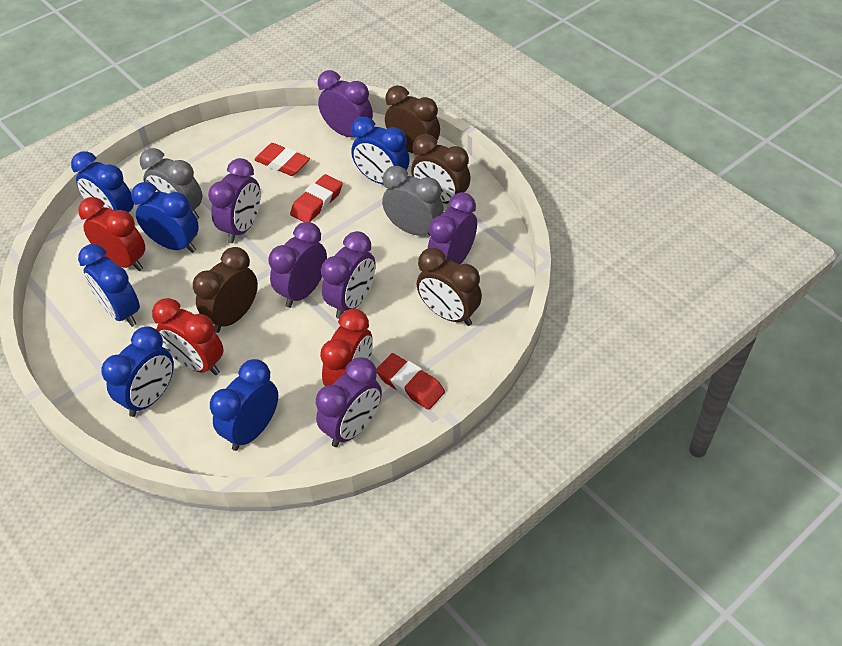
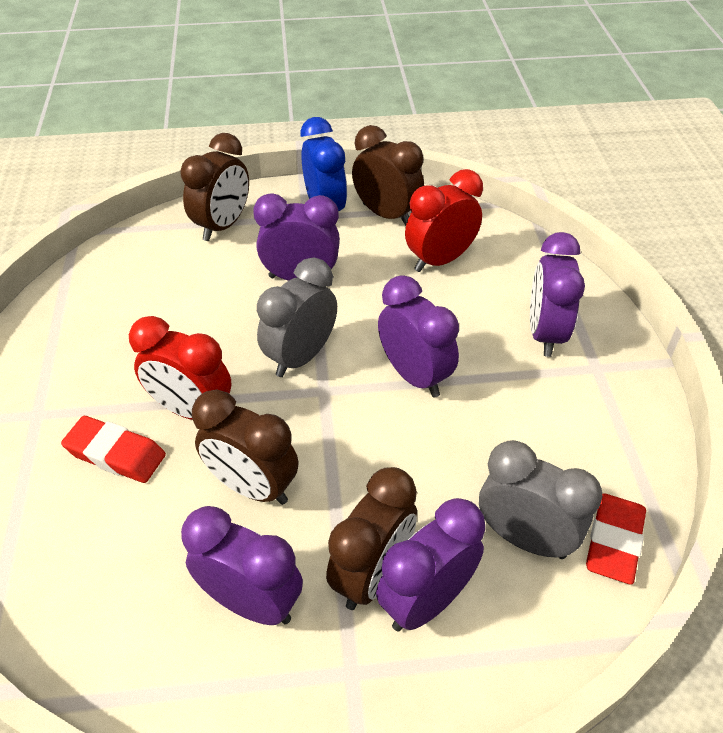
blue clock: 6 -> 1
purple clock: 6 -> 5
red clock: 3 -> 2
red eraser: 3 -> 2

